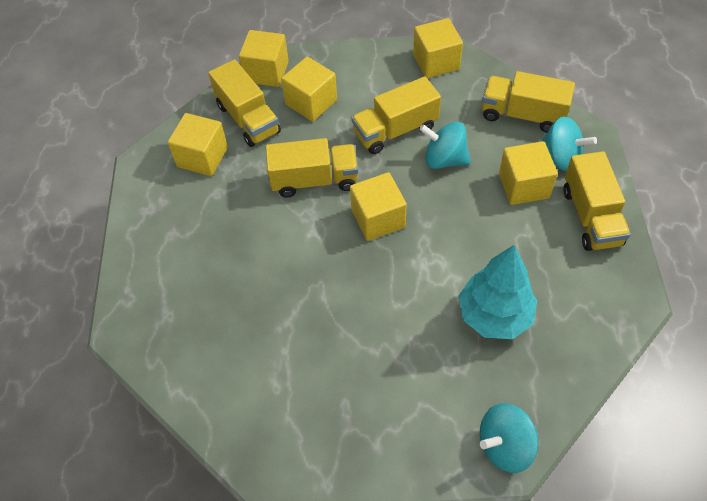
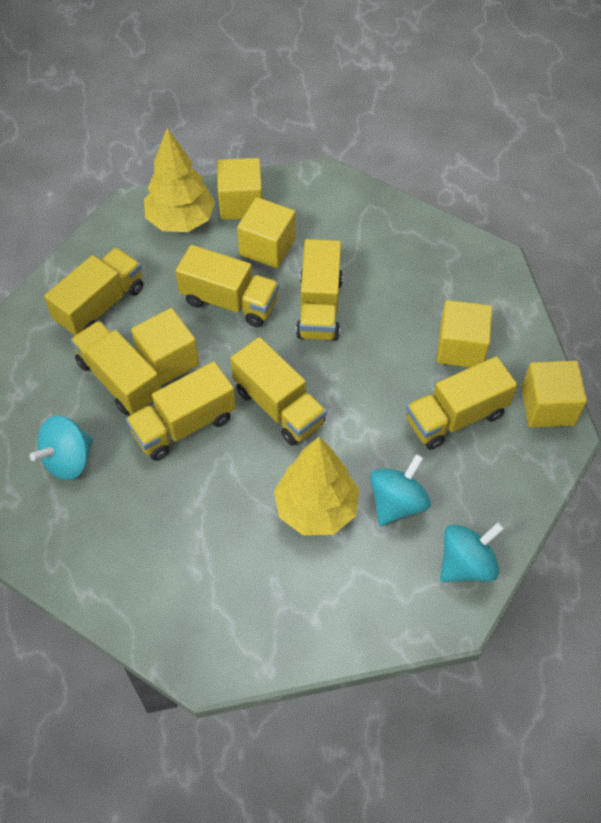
turquoise tree: 1 -> 0
yellow cube: 6 -> 5
yellow tree: 0 -> 2
yellow truck: 5 -> 7

